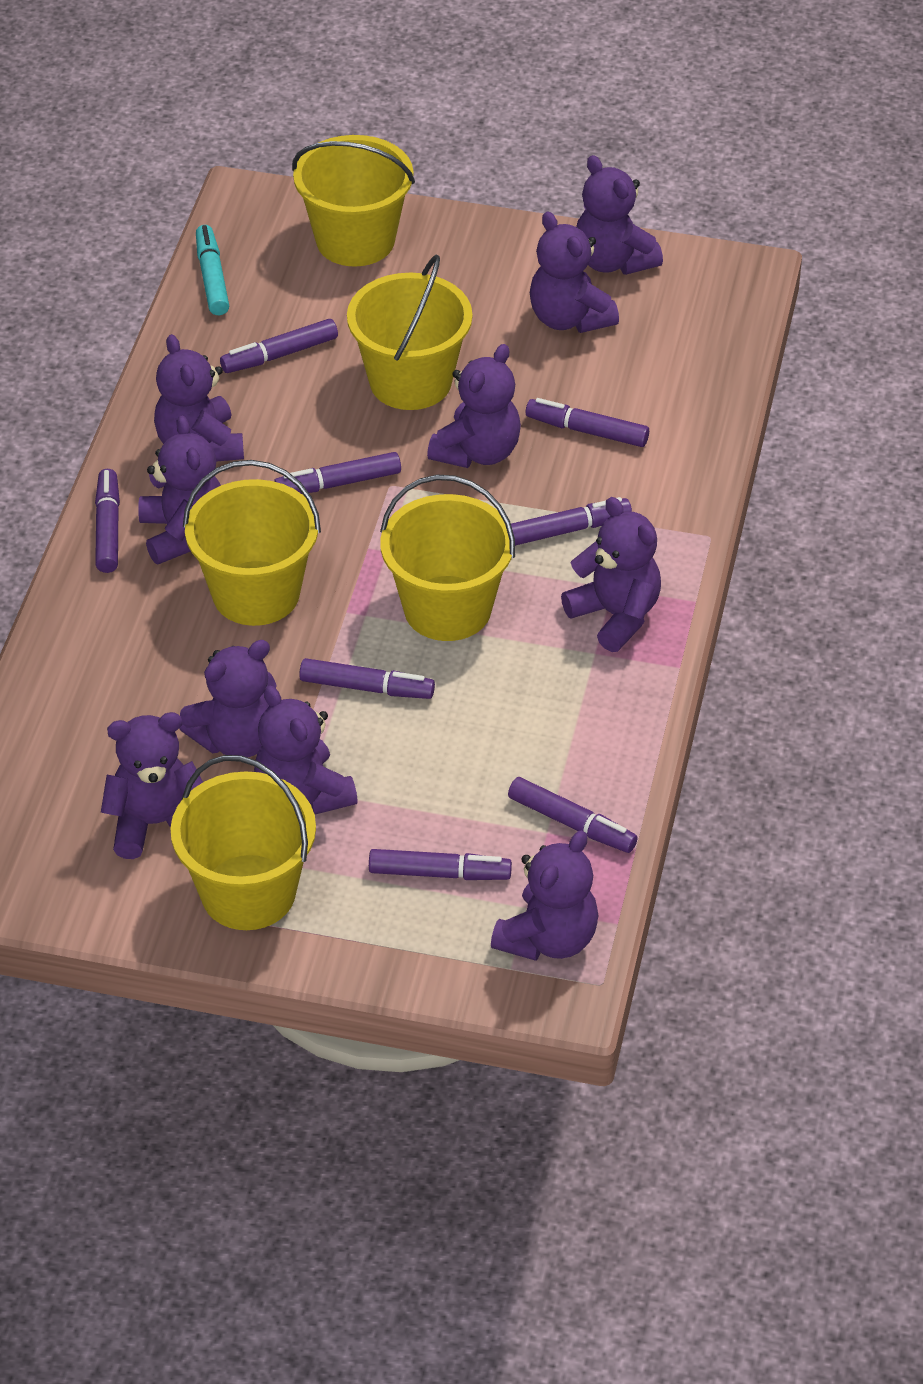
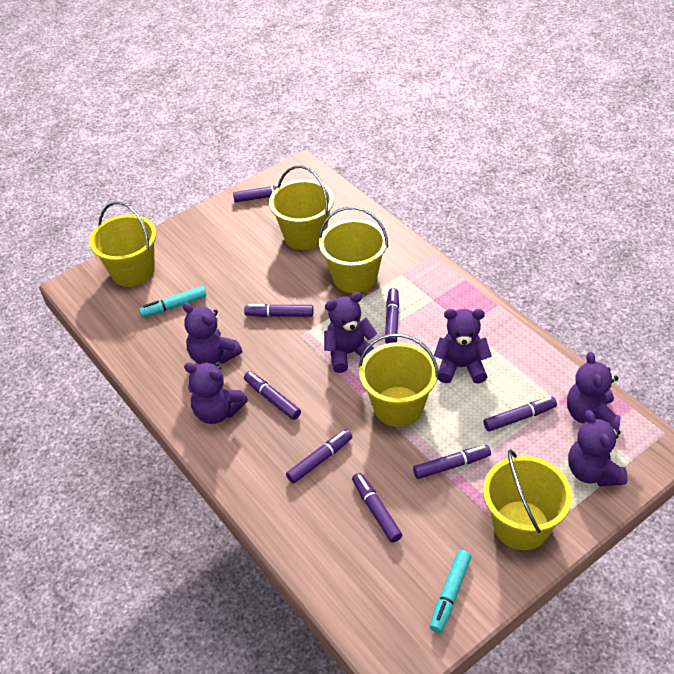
purple teddy bear: 10 -> 6
turquoise marker: 1 -> 2

